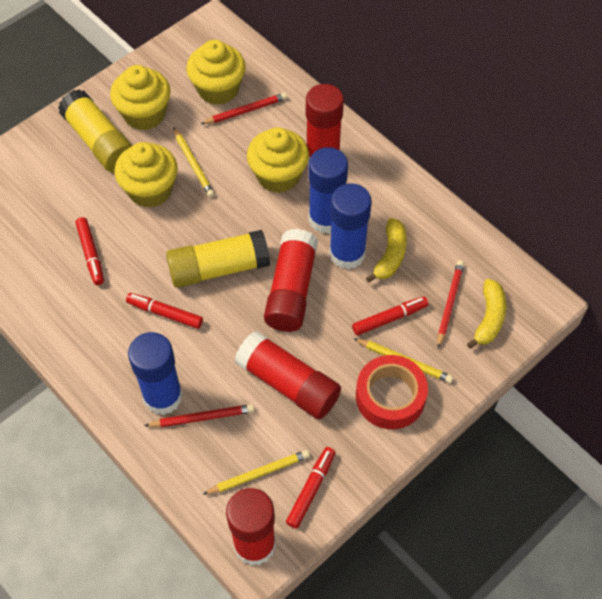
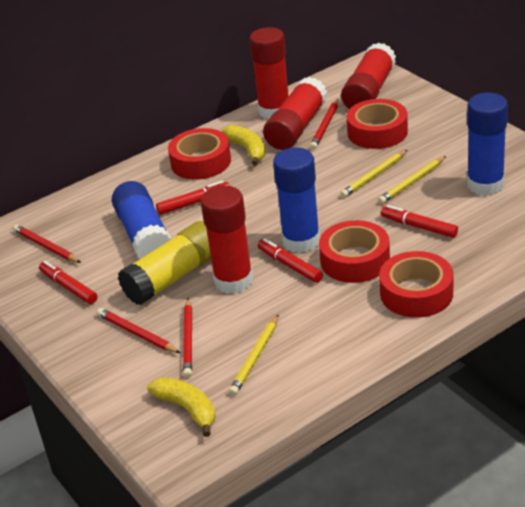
red pencil: 3 -> 4
red tape: 1 -> 4
yellow cupcake: 4 -> 0
yellow glue stick: 2 -> 1

